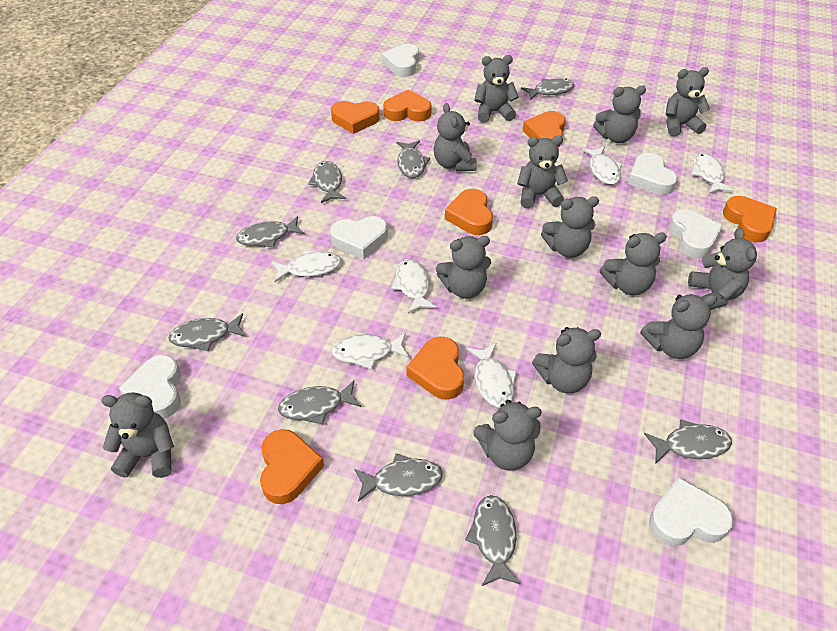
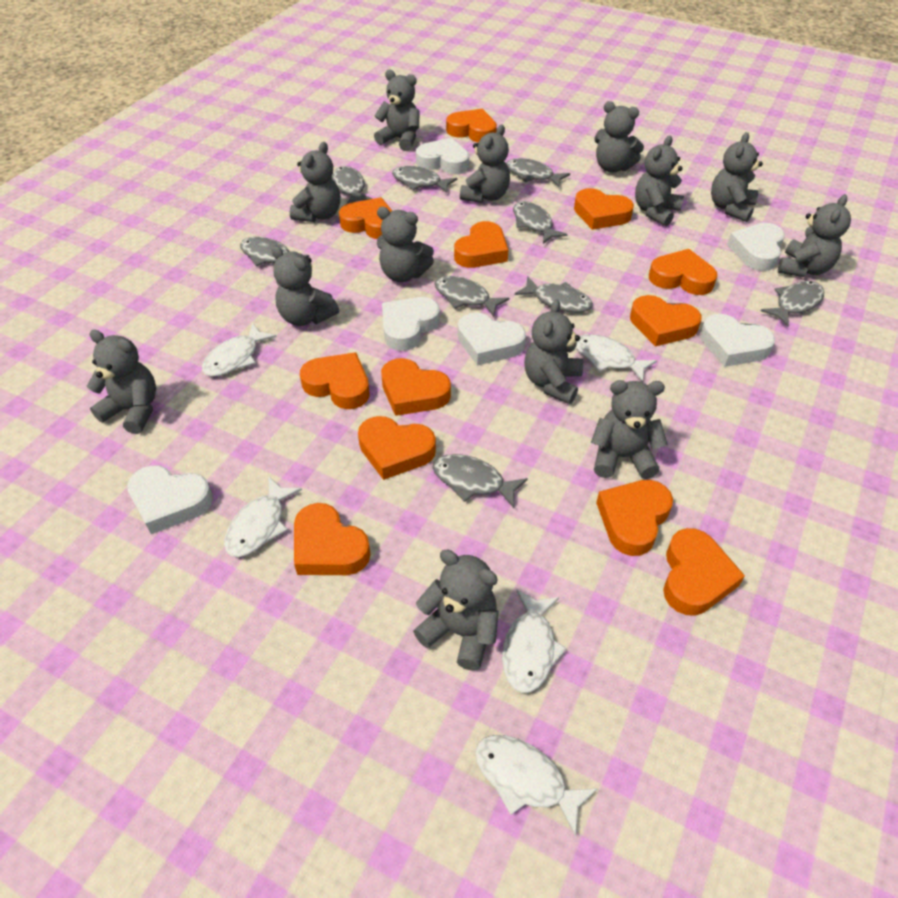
orange heart: 7 -> 12
white fish: 6 -> 5

